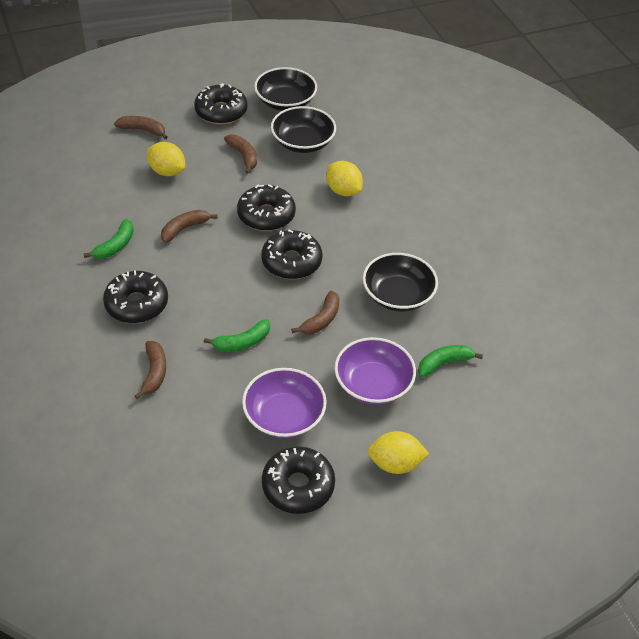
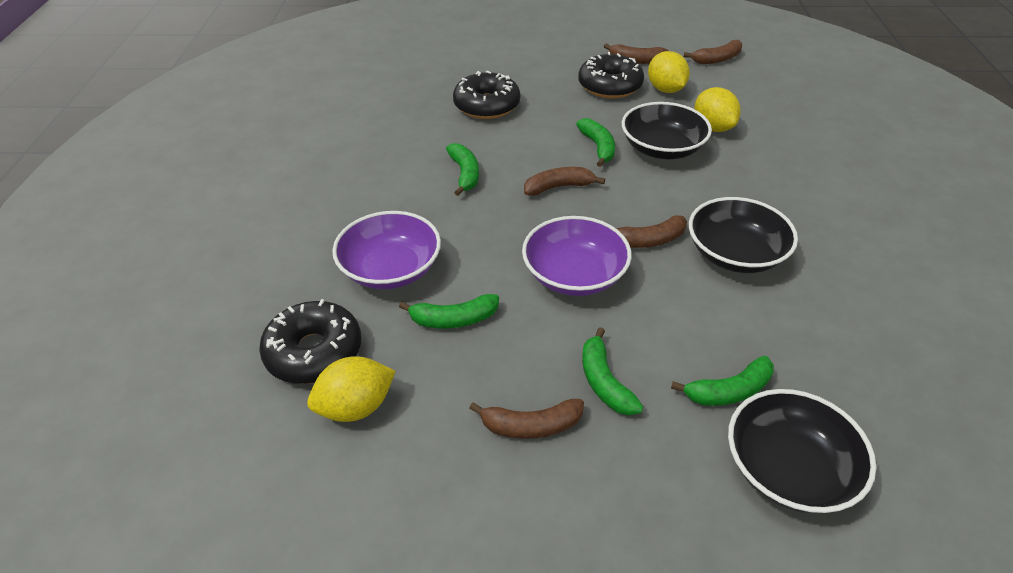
black donut: 5 -> 3
green banana: 3 -> 5

